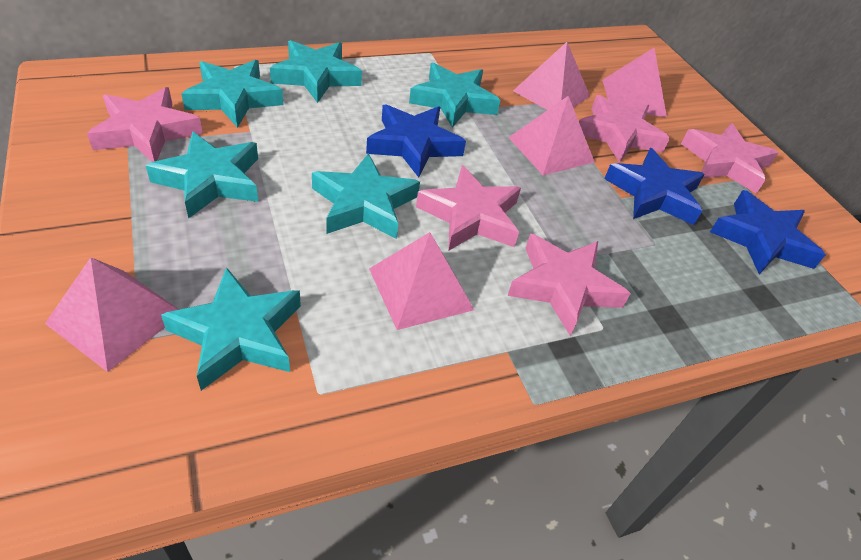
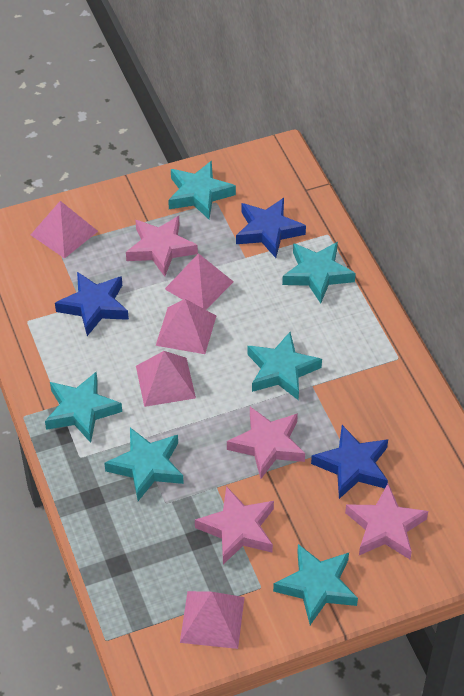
pink star: 5 -> 4

